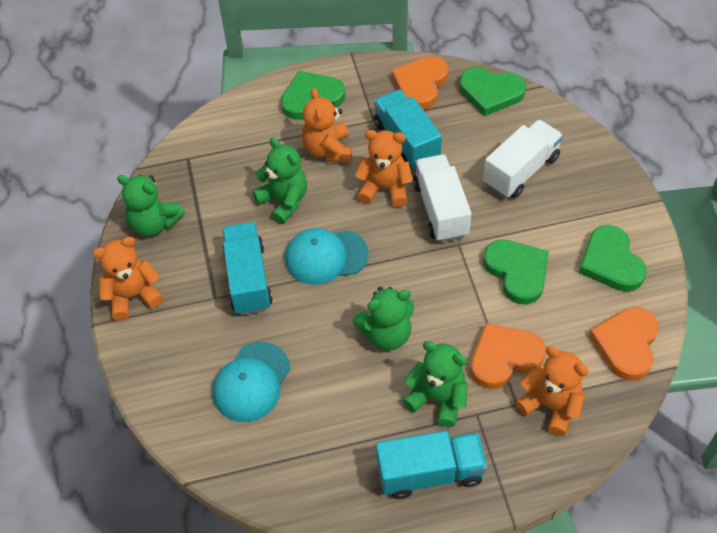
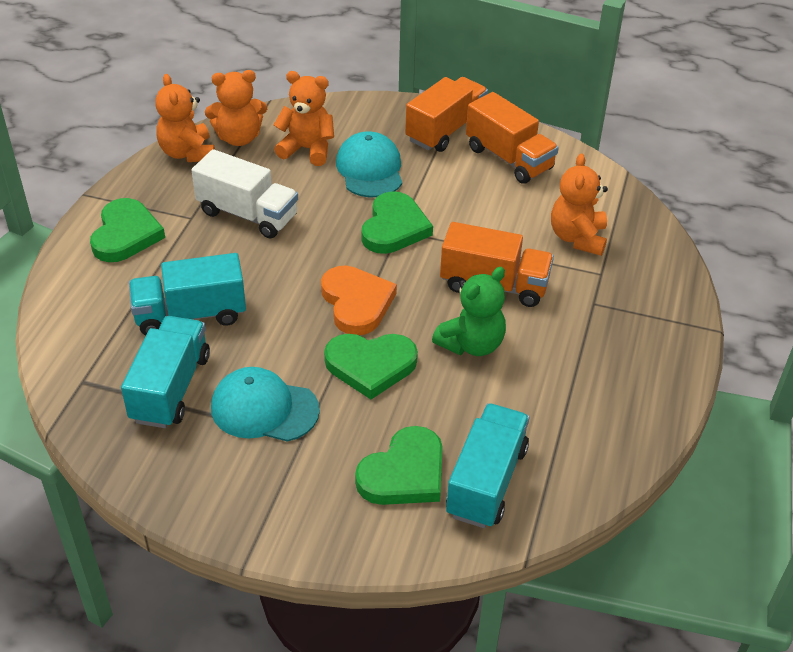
green teddy bear: 4 -> 1
orange heart: 3 -> 1
orange truck: 0 -> 3
white truck: 2 -> 1

